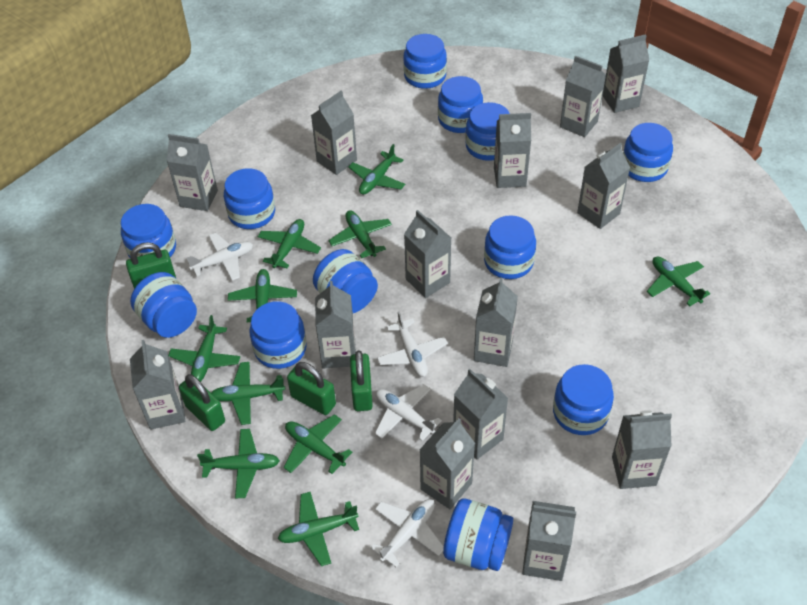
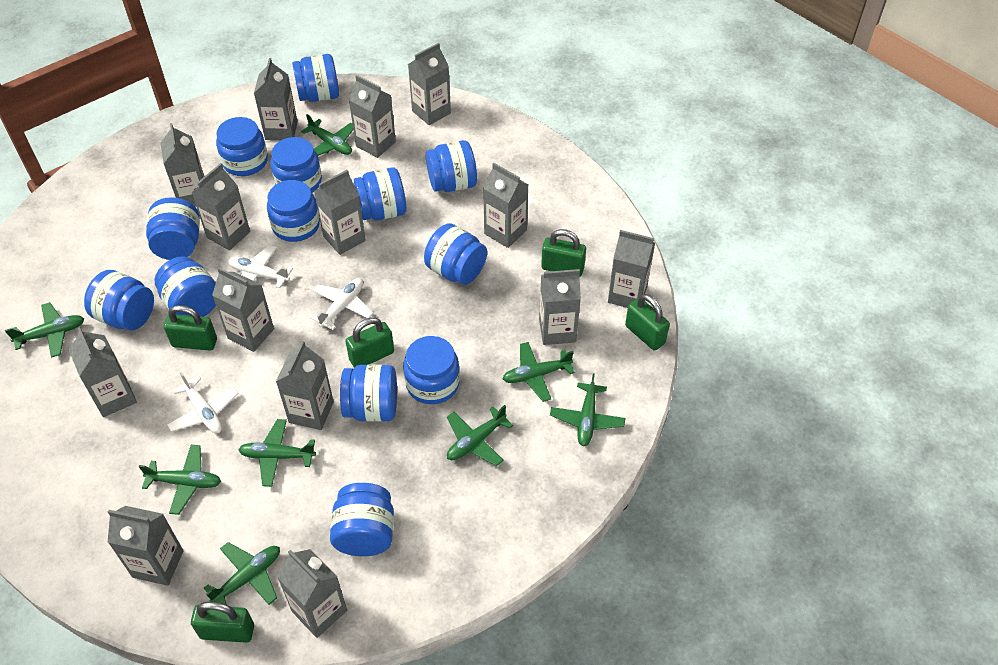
blue jar: 12 -> 13
green padlock: 4 -> 5
green plane: 10 -> 8
white plane: 4 -> 3

